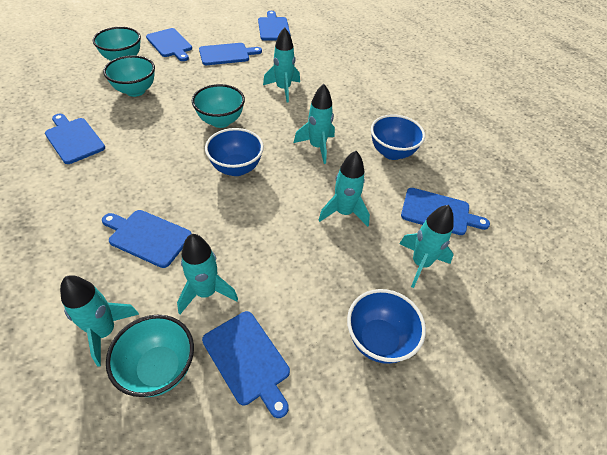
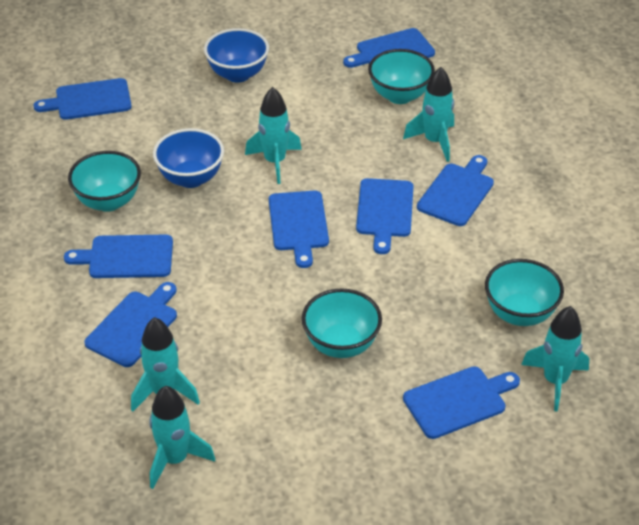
blue bowl: 3 -> 2
blue cutting board: 7 -> 8
turquoise rocket: 6 -> 5

